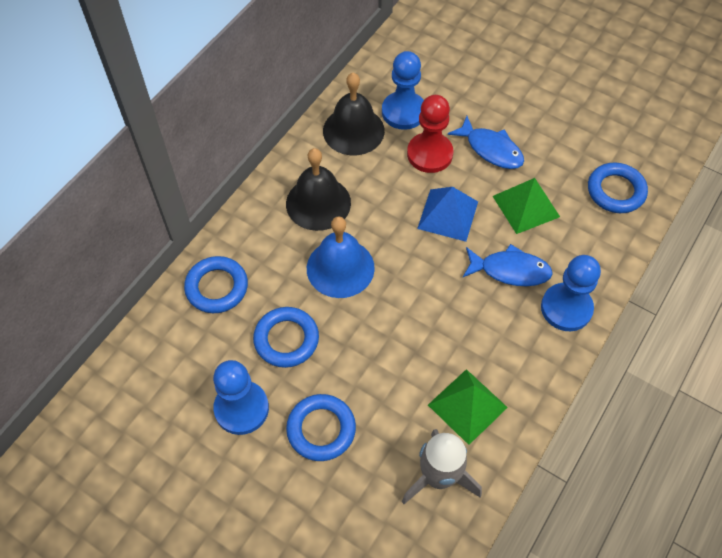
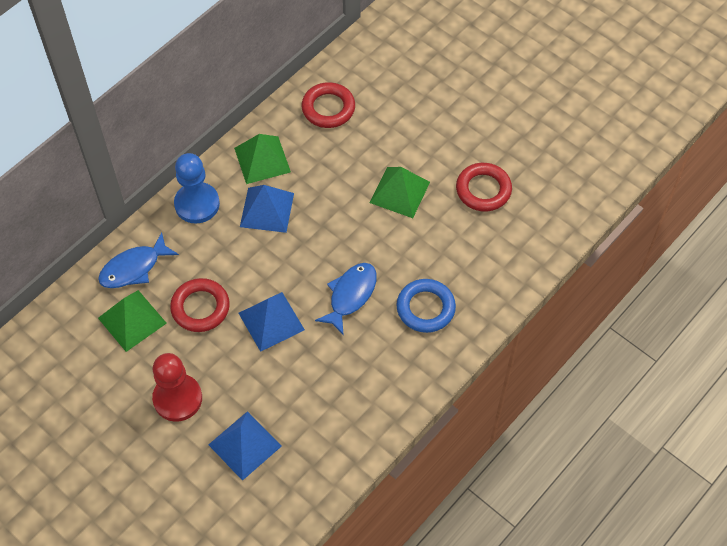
black bell: 2 -> 0
blue bell: 1 -> 0
blue pawn: 3 -> 1
blue pyramid: 1 -> 3
blue ring: 4 -> 1
green pyramid: 2 -> 3
grey rocket: 1 -> 0
red ring: 0 -> 3

